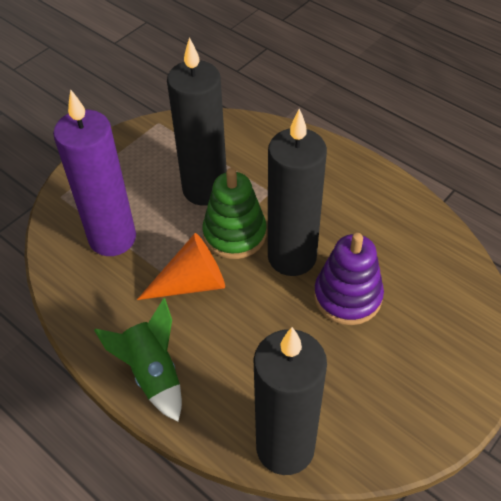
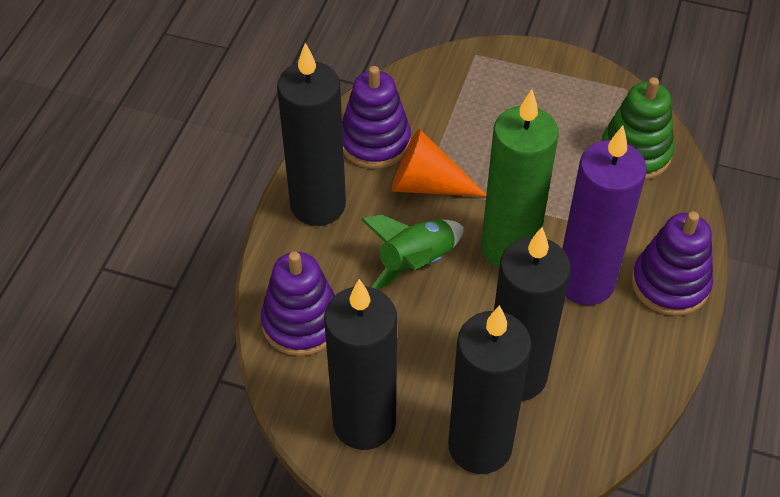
black candle: 3 -> 4
green candle: 0 -> 1
purple stacking toy: 1 -> 3

